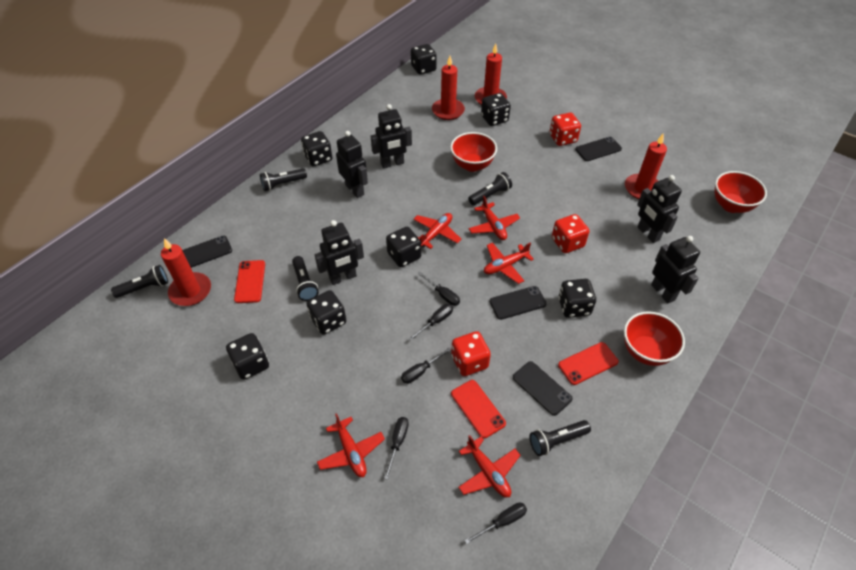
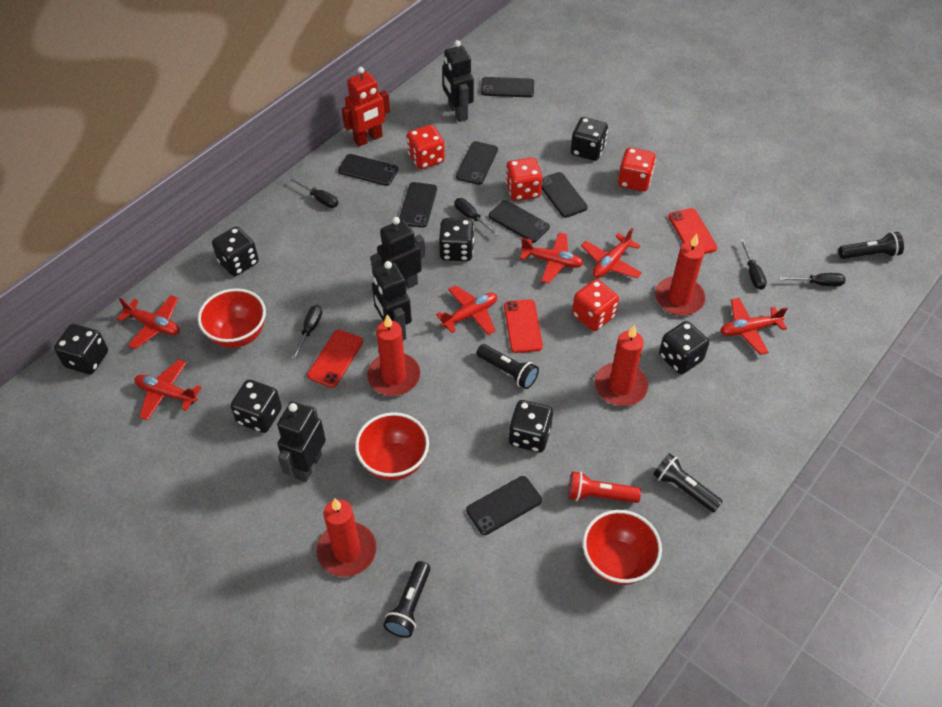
black flashlight: 5 -> 4
black phone: 4 -> 7
black robot: 5 -> 4
red dice: 3 -> 4
red flashlight: 0 -> 1
red plane: 5 -> 6
red robot: 0 -> 1

